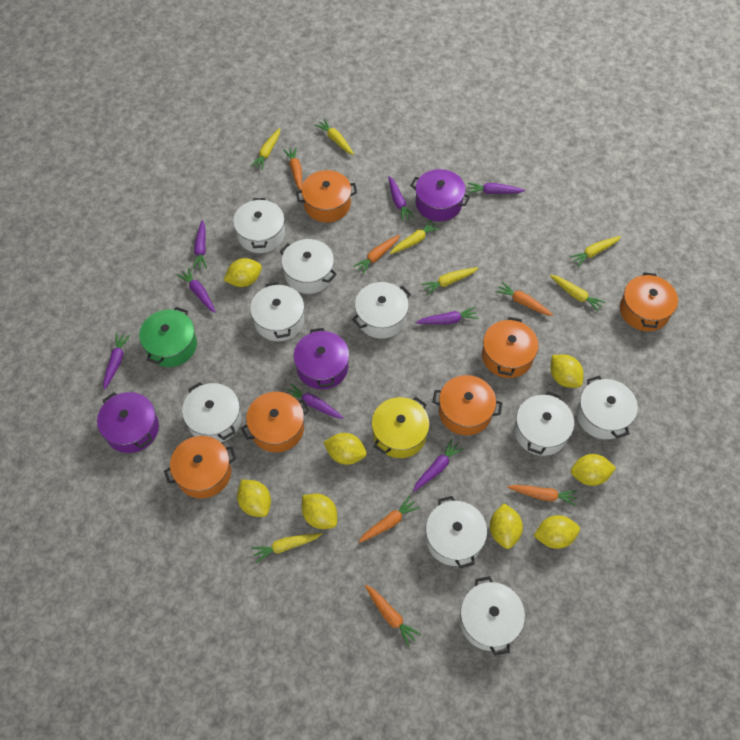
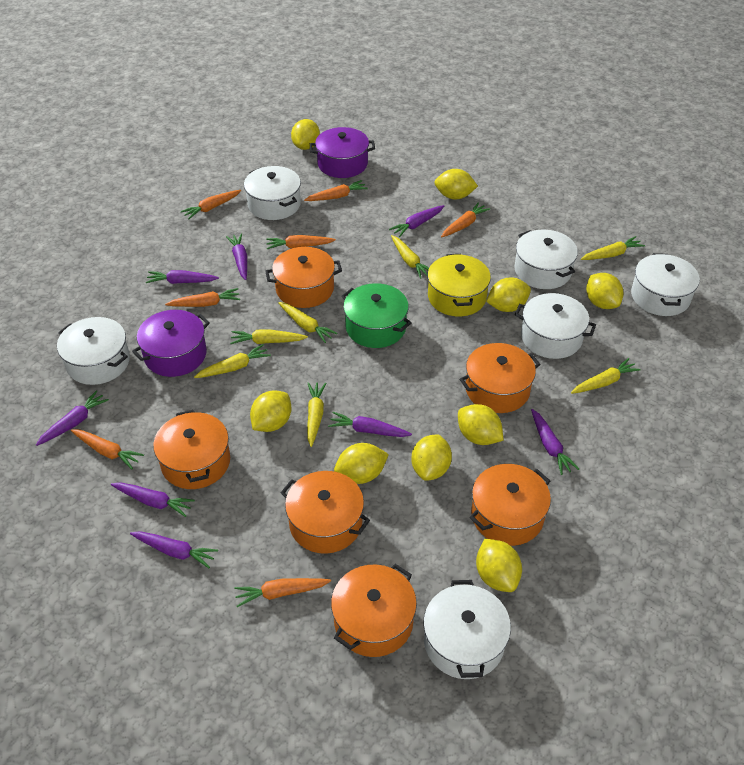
orange carrot: 6 -> 7
purple pot: 3 -> 2
white pot: 9 -> 6
yellow lemon: 8 -> 9

